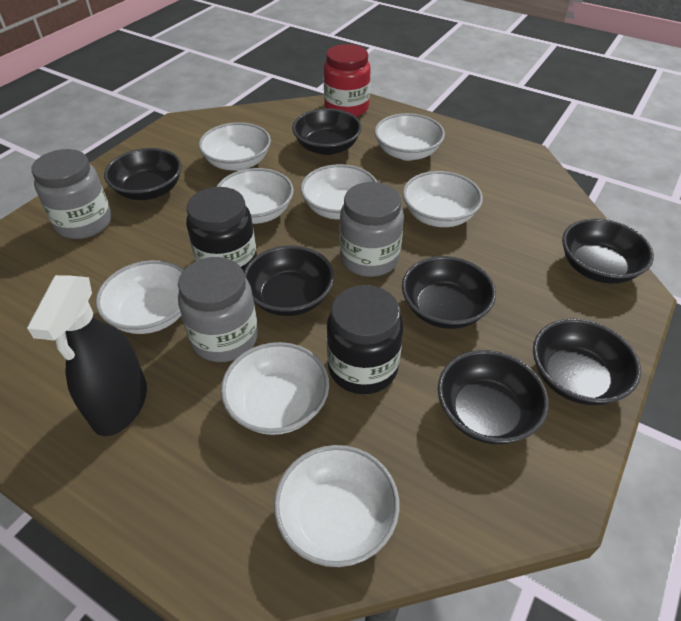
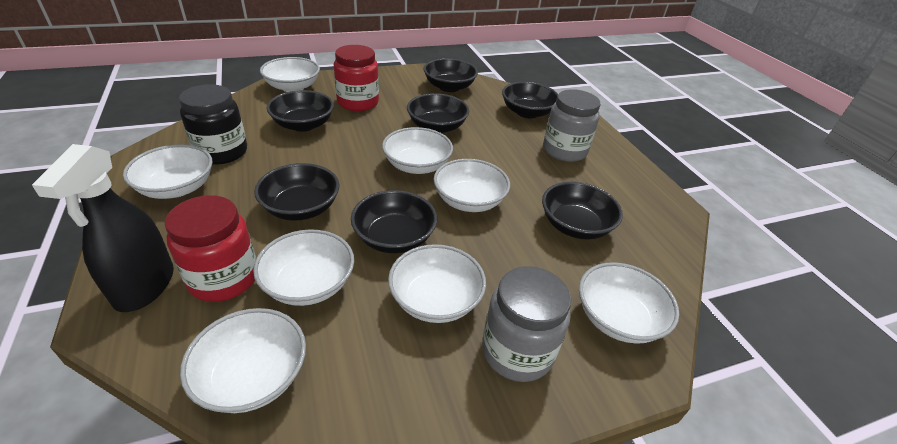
black jar: 2 -> 1
grey jar: 3 -> 2
red jar: 1 -> 2

